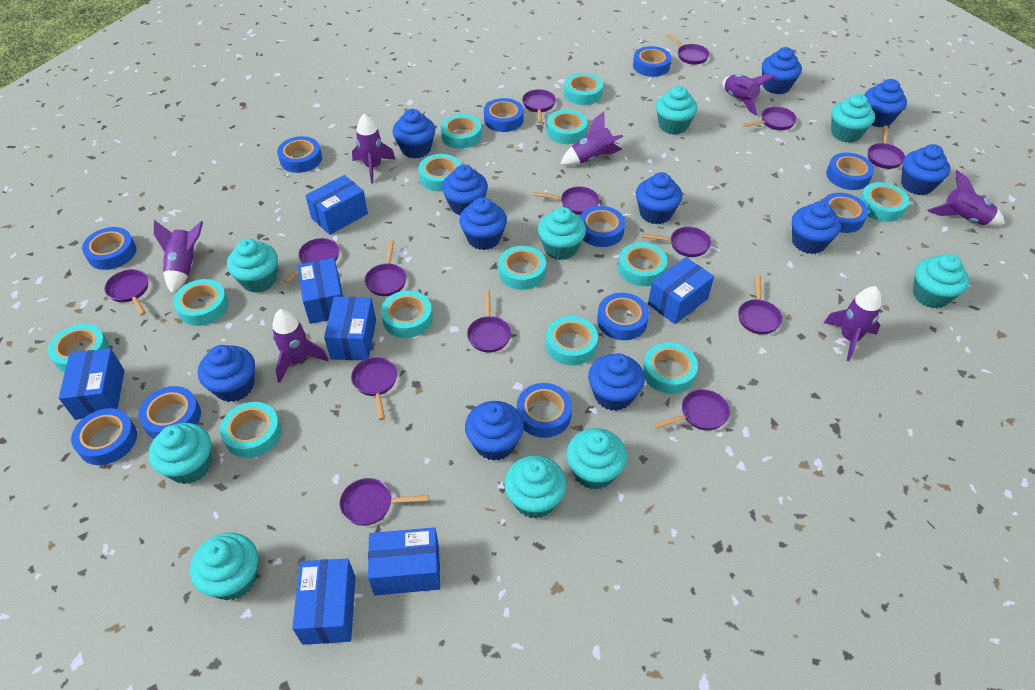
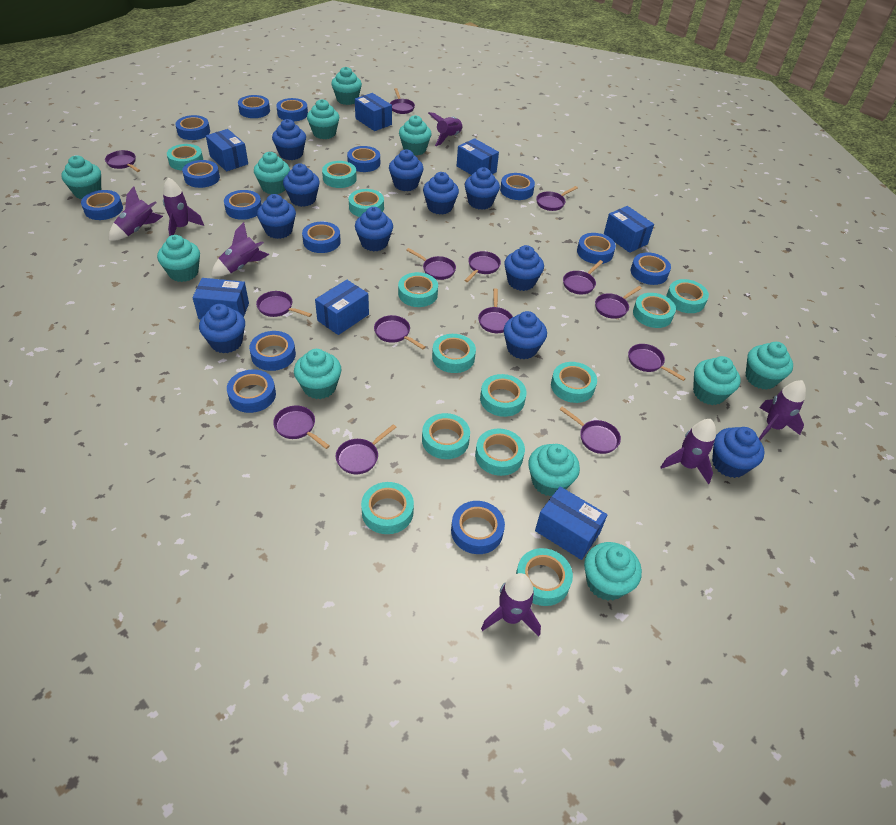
blue tape: 11 -> 14
turquoise cupcake: 9 -> 11

